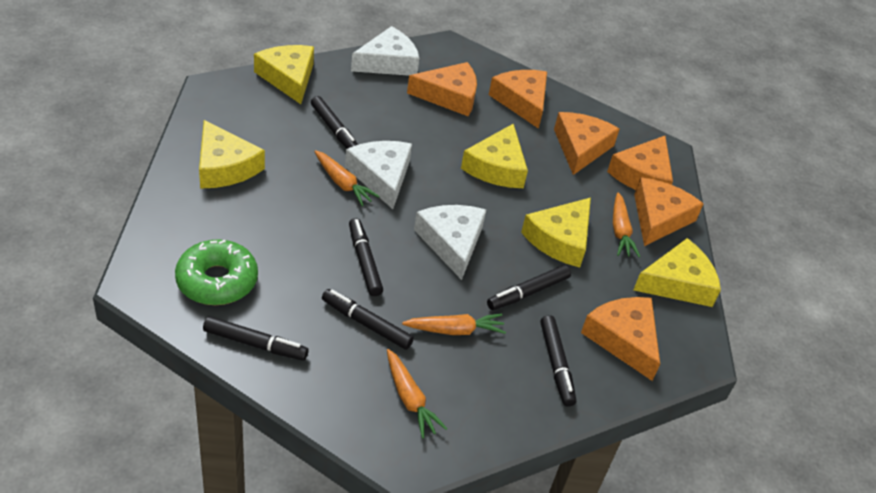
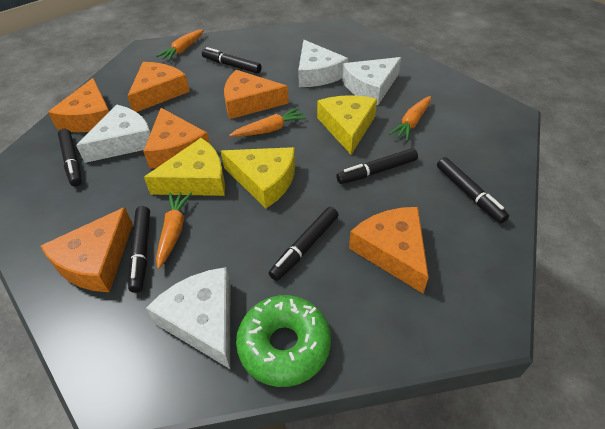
white cheese: 3 -> 4
yellow cheese: 5 -> 3

